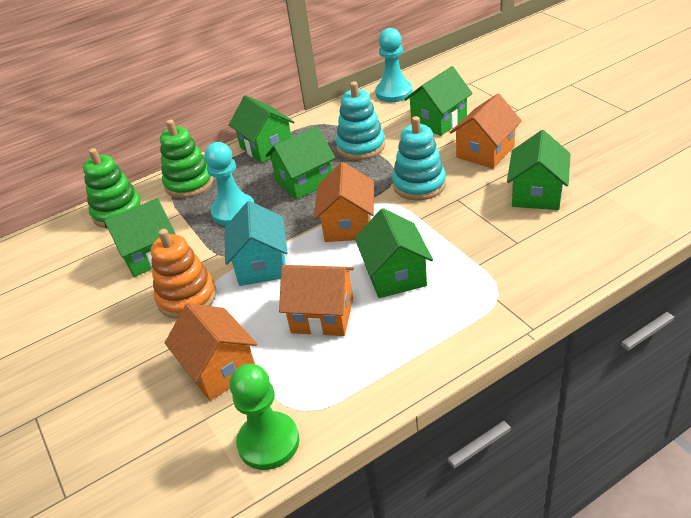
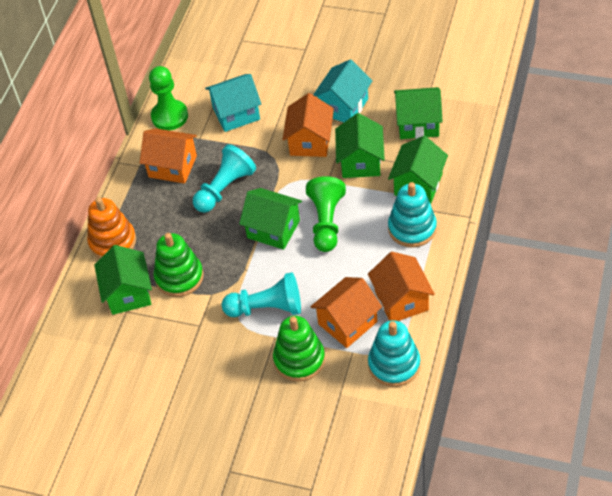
green house: 6 -> 5
green pawn: 1 -> 2
turquoise house: 1 -> 2

